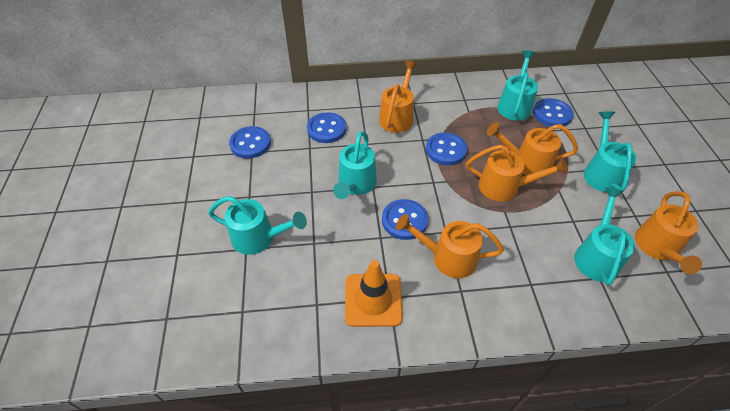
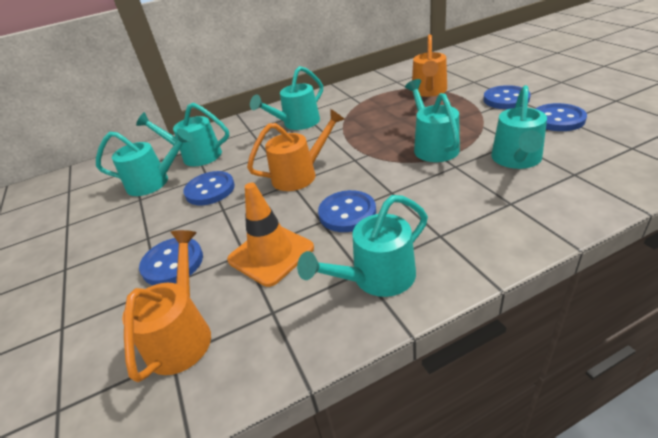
orange watering can: 5 -> 3
turquoise watering can: 5 -> 6

